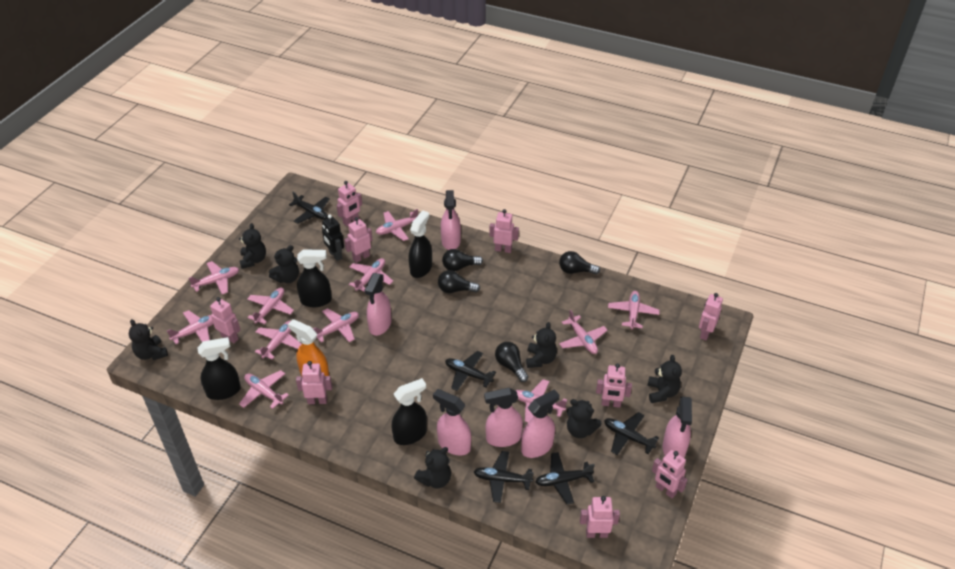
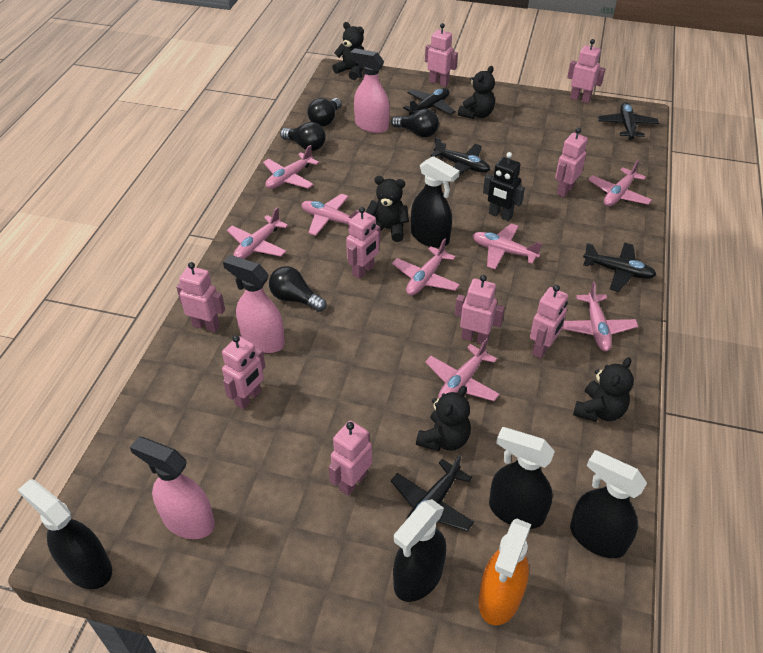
black spray bottle: 4 -> 5
black teddy bear: 7 -> 5
pink plane: 11 -> 8
pink spray bottle: 6 -> 3

